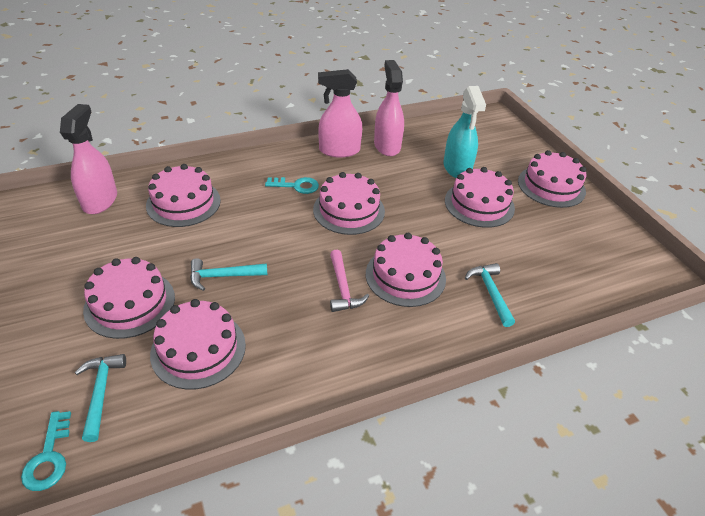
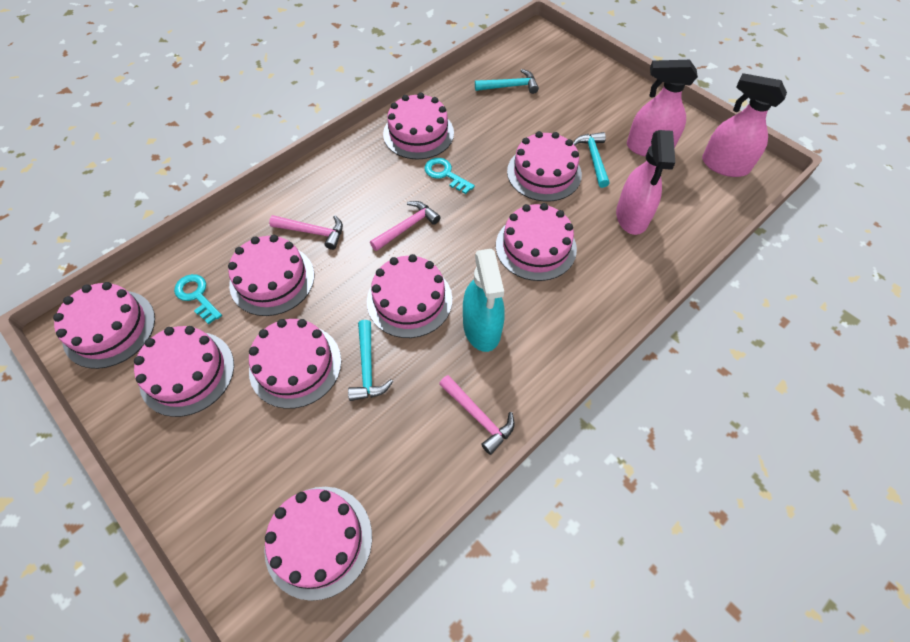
pink cake: 7 -> 9
pink hammer: 1 -> 3

